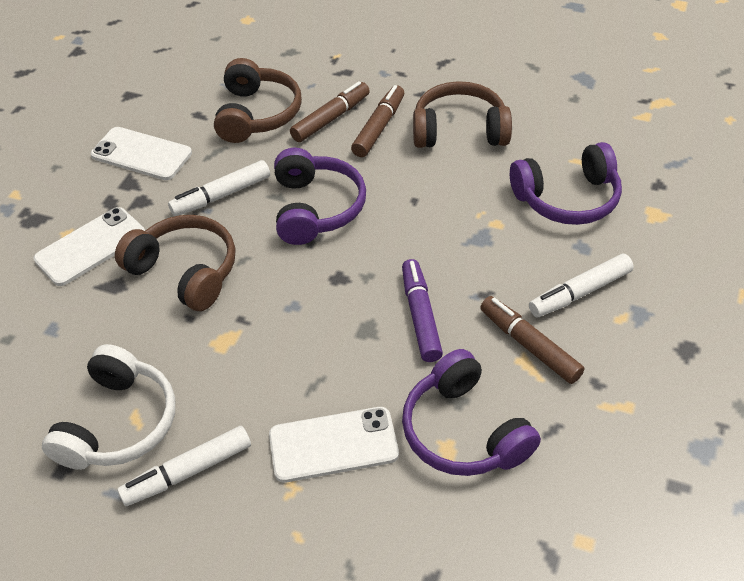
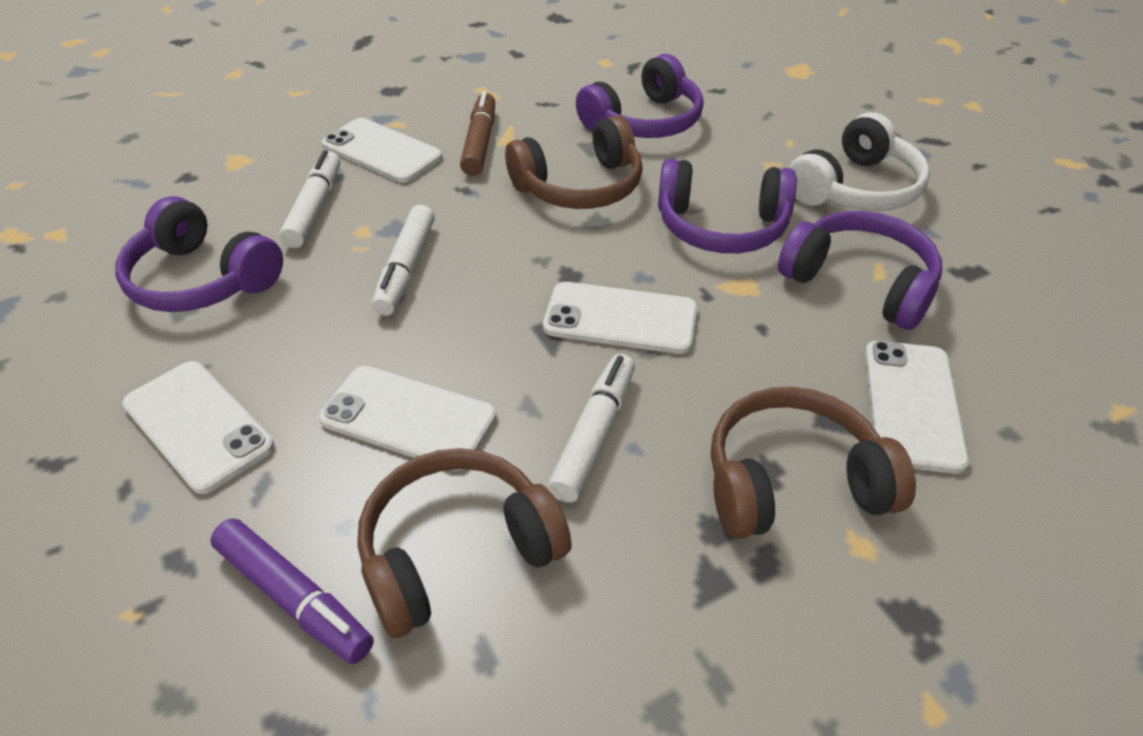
brown marker: 3 -> 1
purple headphones: 3 -> 4
white phone: 3 -> 5

